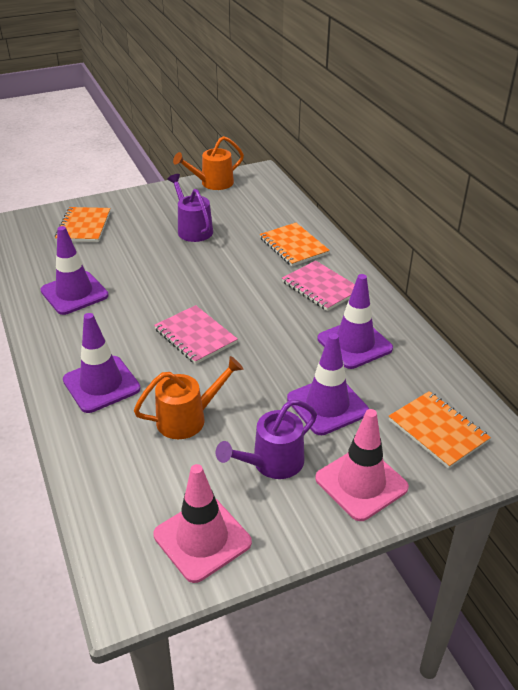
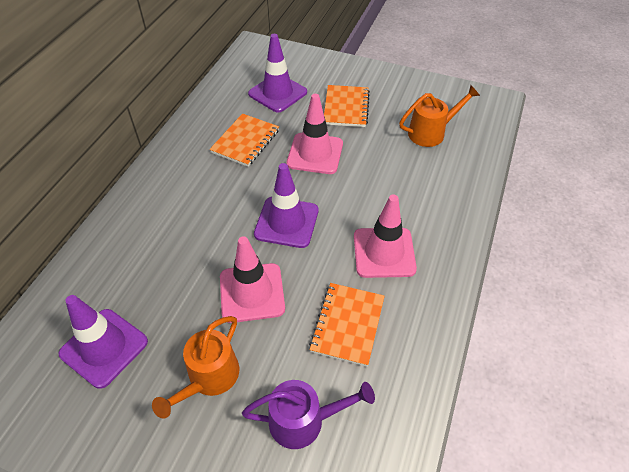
pink notebook: 2 -> 0
pink traffic cone: 2 -> 3
purple traffic cone: 4 -> 3
purple watering can: 2 -> 1

